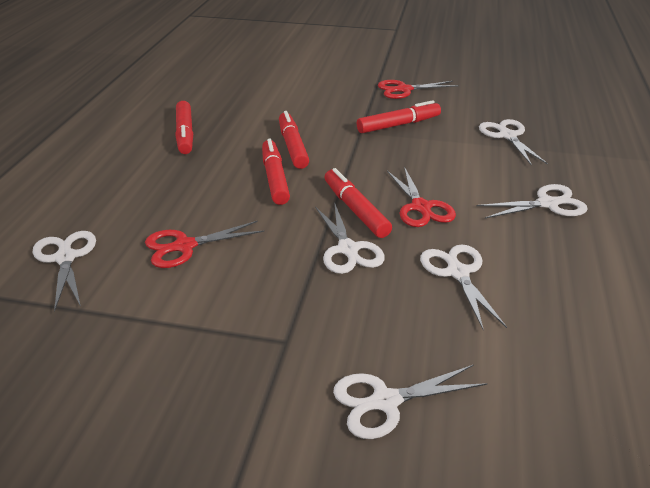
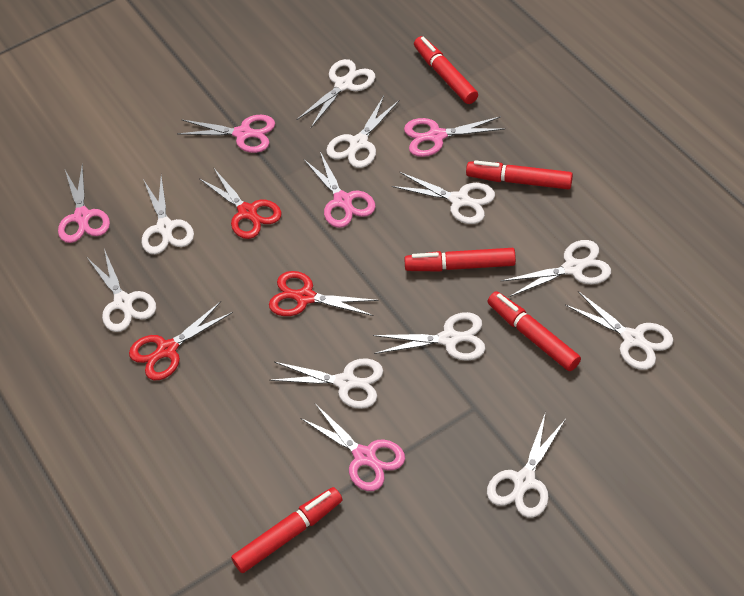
pink scissors: 0 -> 5
white scissors: 6 -> 10

